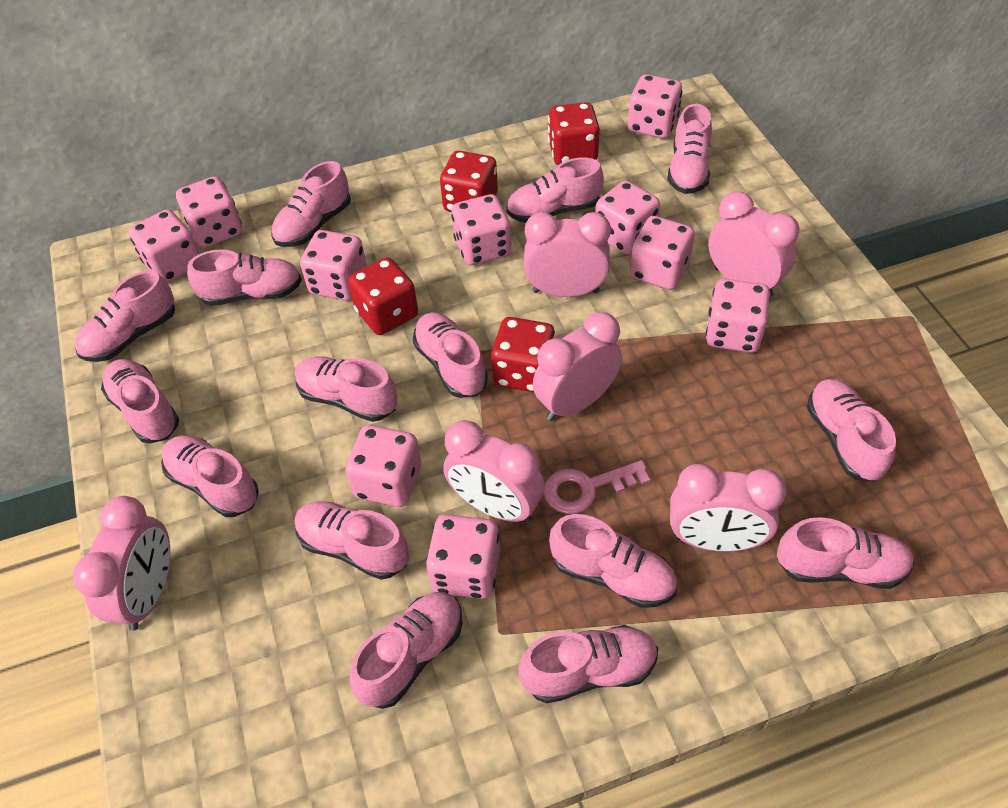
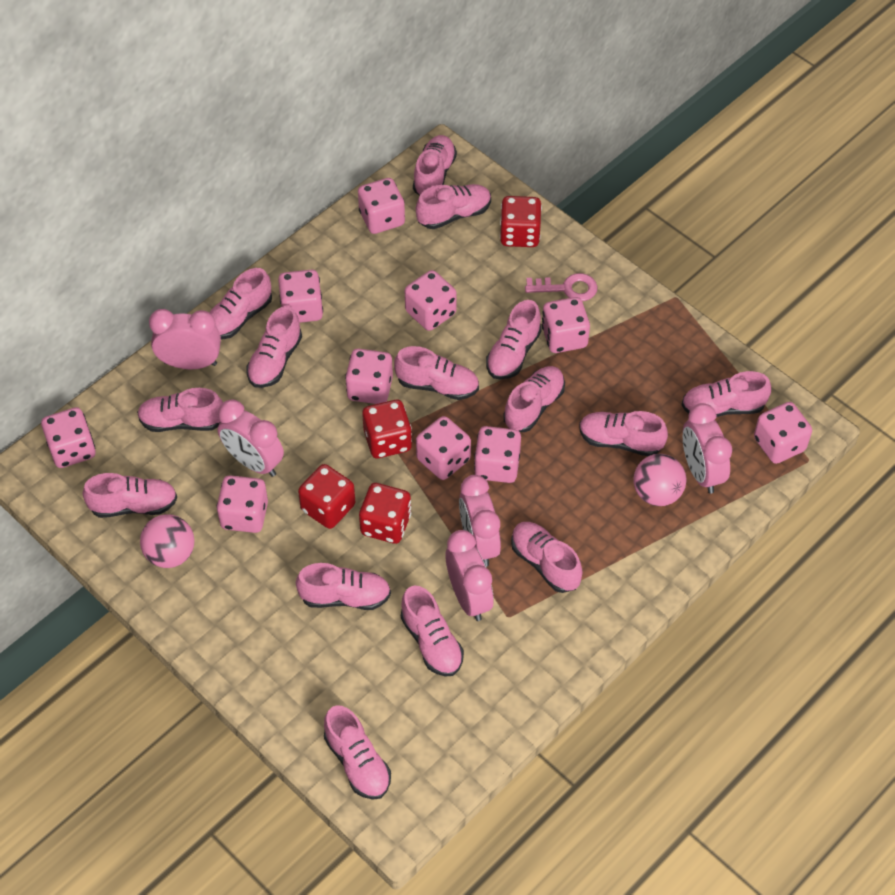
pink ball: 0 -> 2
pink clock: 6 -> 5

